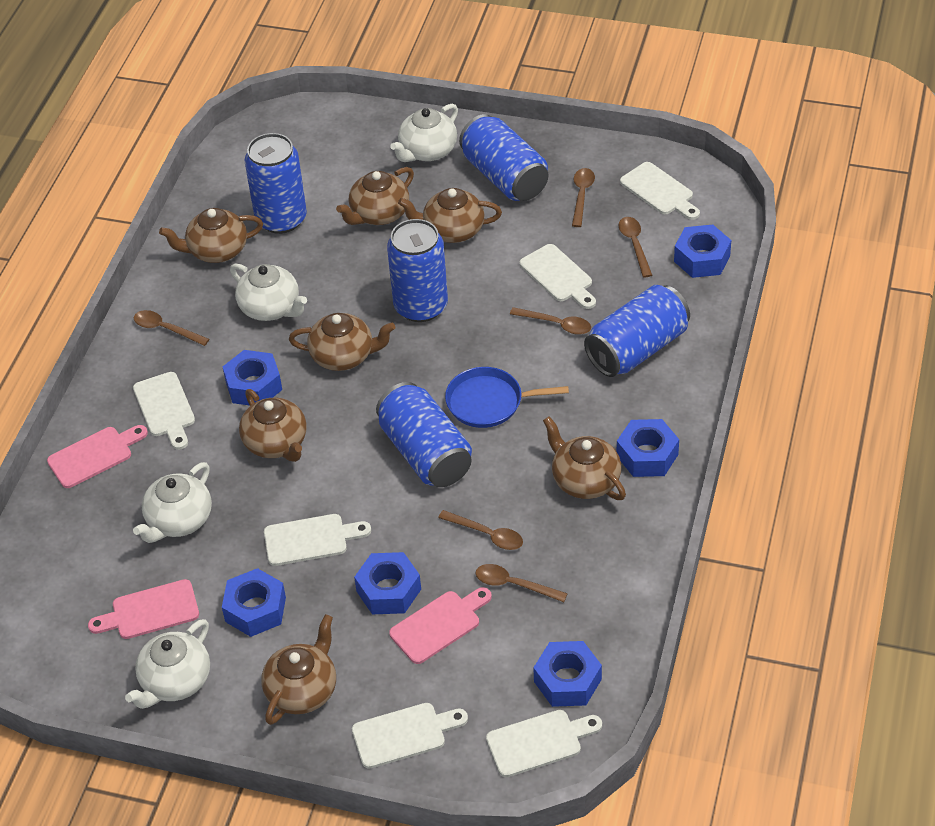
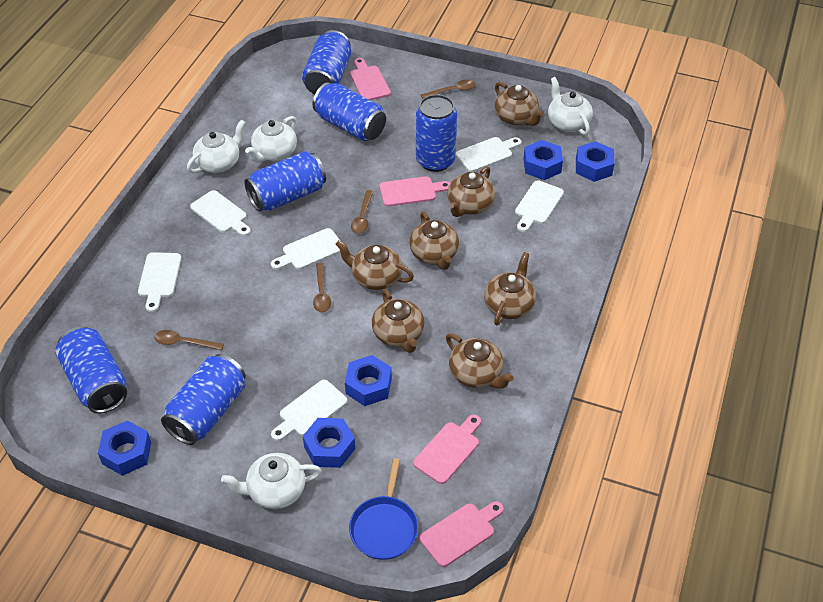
blue can: 5 -> 6
blue nut: 6 -> 5
brown spoon: 6 -> 4
pink cutting board: 3 -> 4

